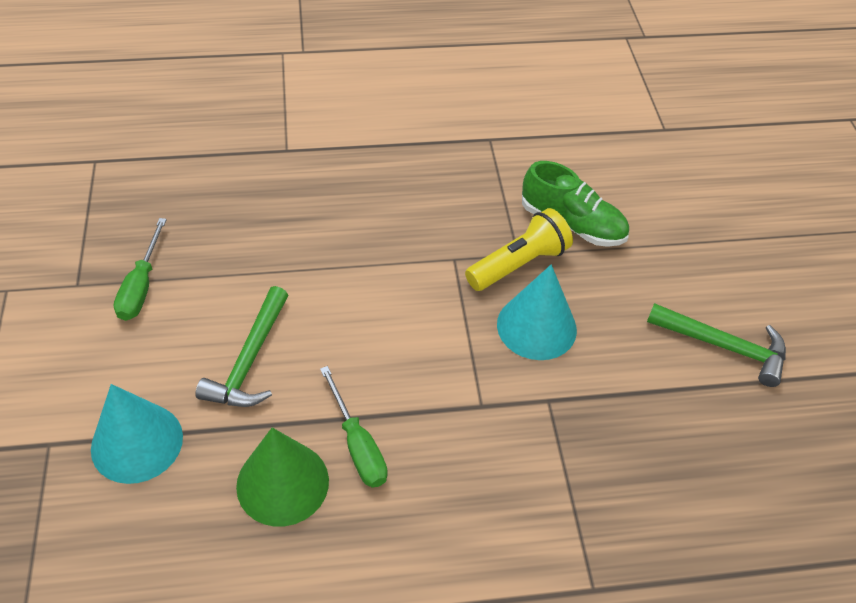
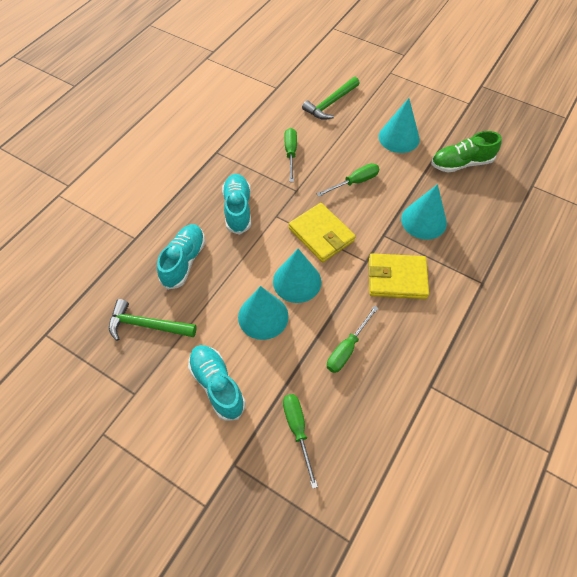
green cone: 1 -> 0
green screwdriver: 2 -> 4
turquoise cone: 2 -> 4
turquoise shoe: 0 -> 3
yellow flashlight: 1 -> 0
yellow wallet: 0 -> 2

